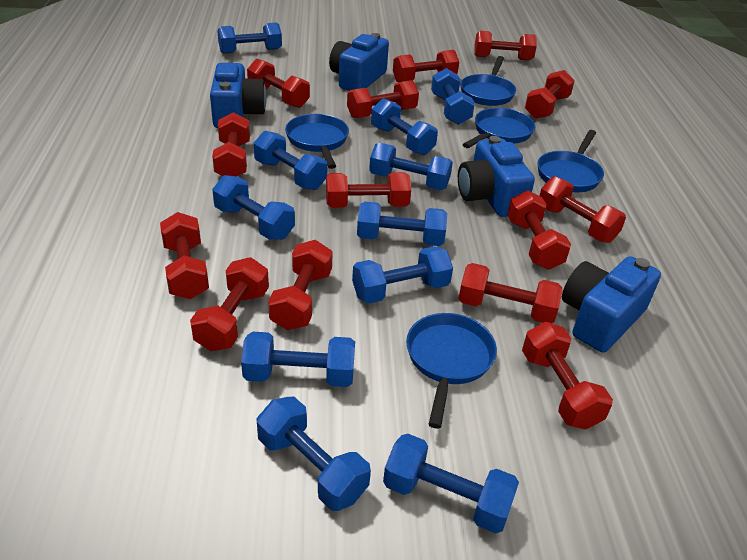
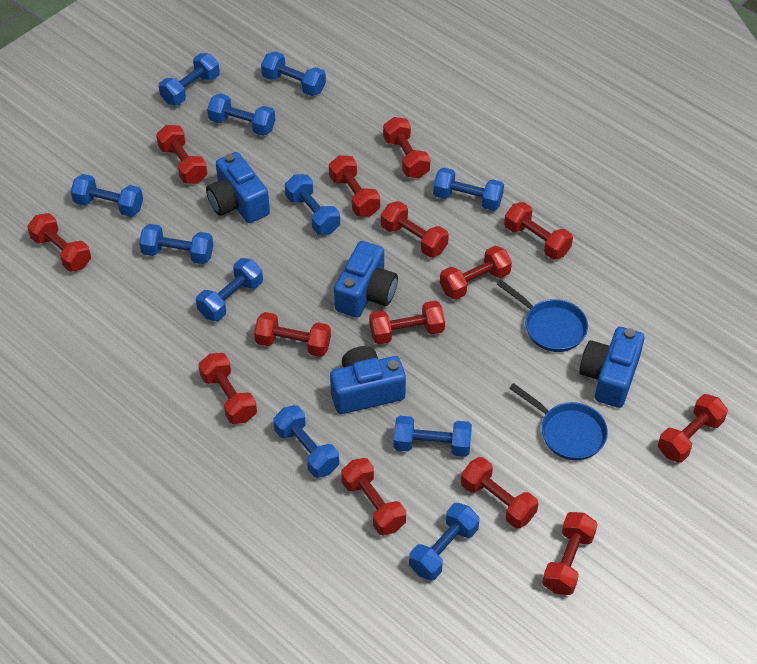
blue pan: 5 -> 2

